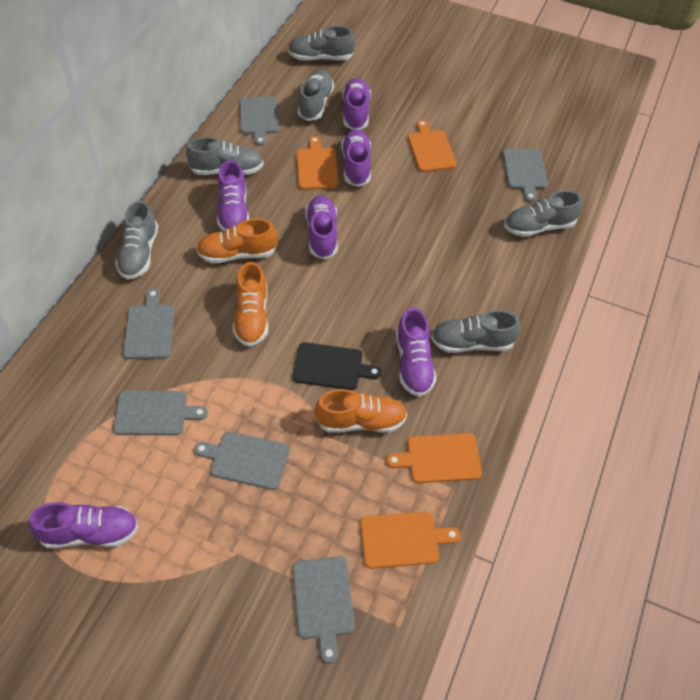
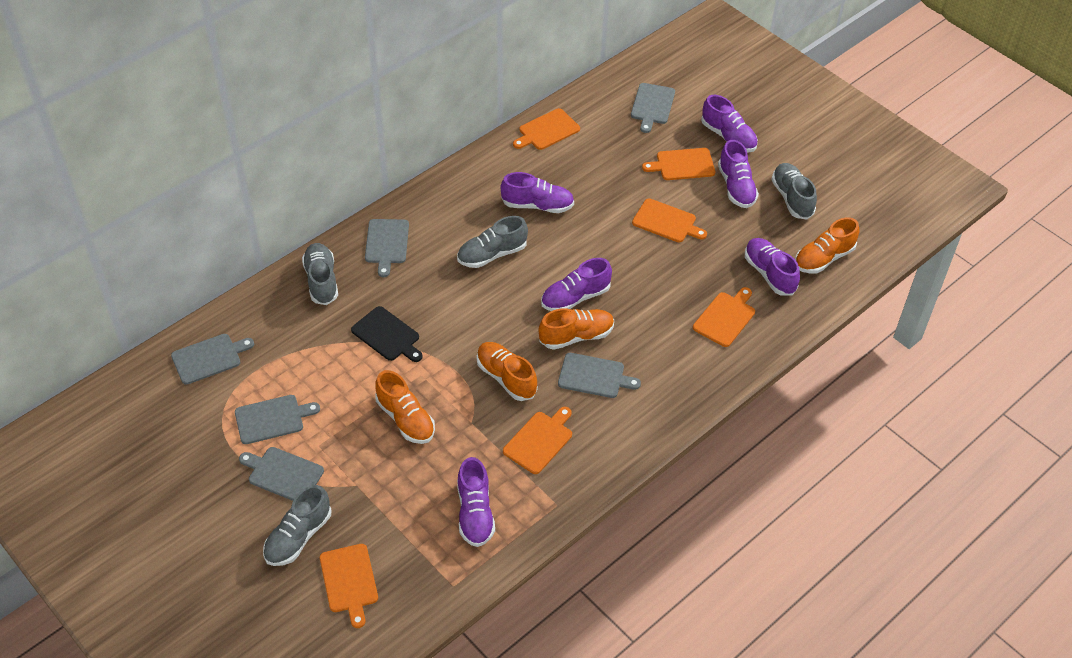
grey shoe: 6 -> 4
orange cutting board: 4 -> 6
orange shoe: 3 -> 4

